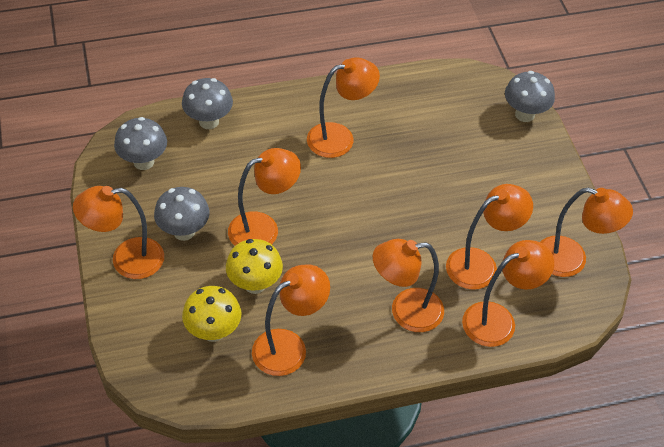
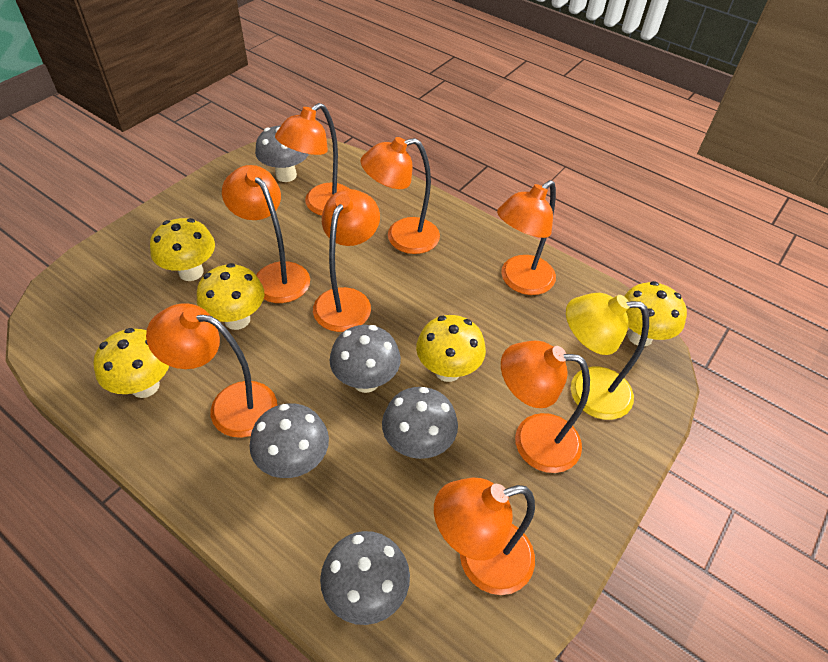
grey mushroom: 4 -> 5
yellow lamp: 0 -> 1
yellow mushroom: 2 -> 5

